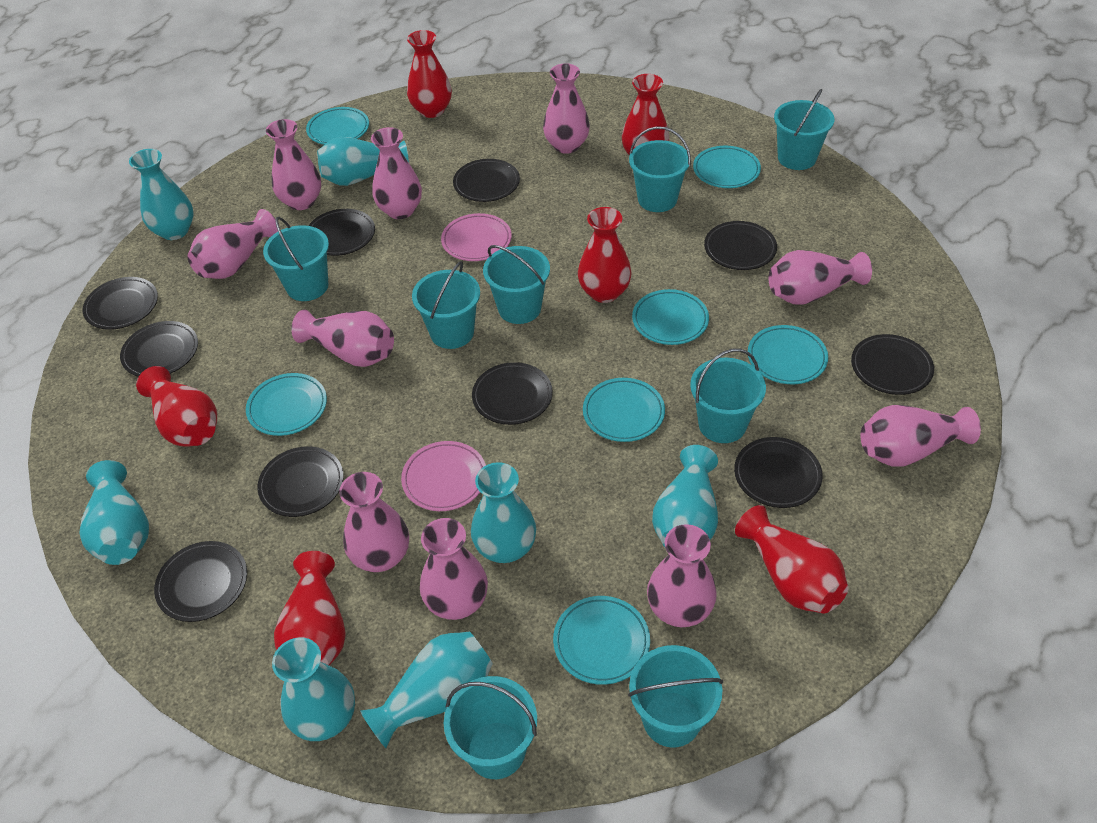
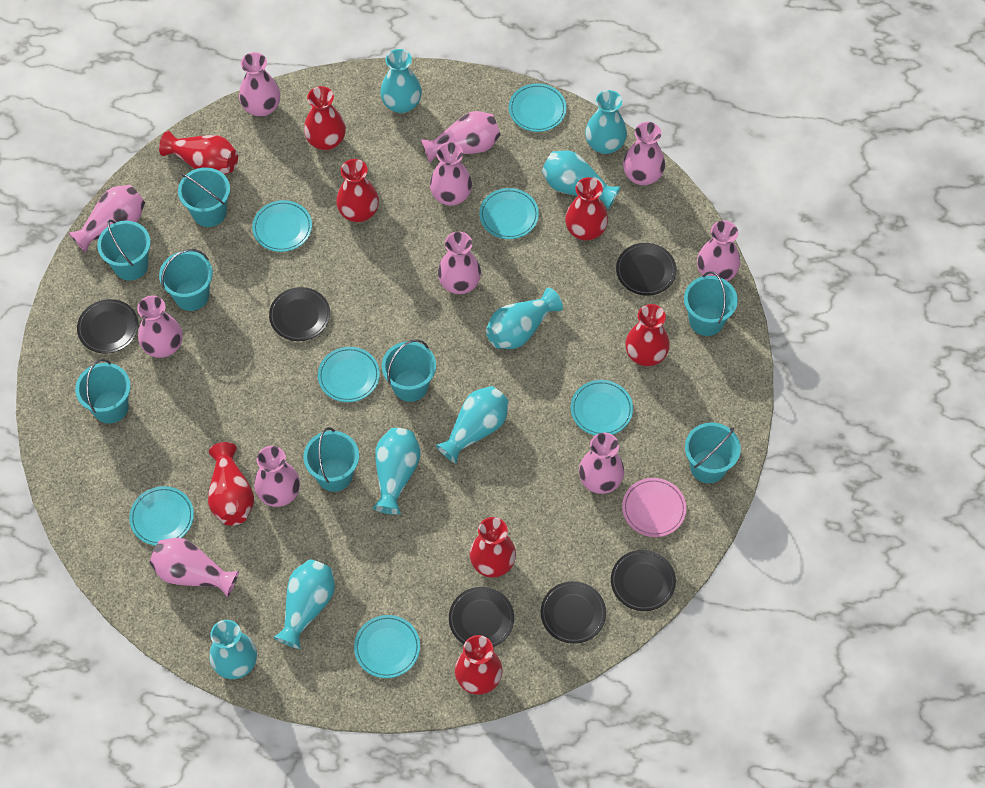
black plate: 10 -> 6
pink plate: 2 -> 1
pink vase: 10 -> 11
red vase: 6 -> 8
turquoise vase: 7 -> 8

